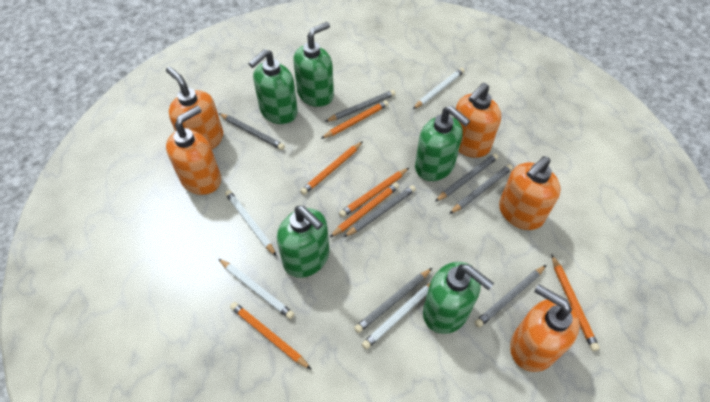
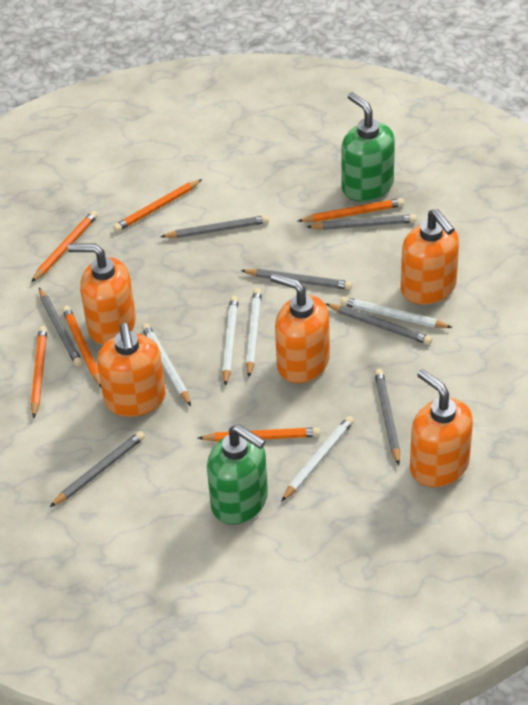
green soap dispenser: 5 -> 2
white pencil: 4 -> 5

